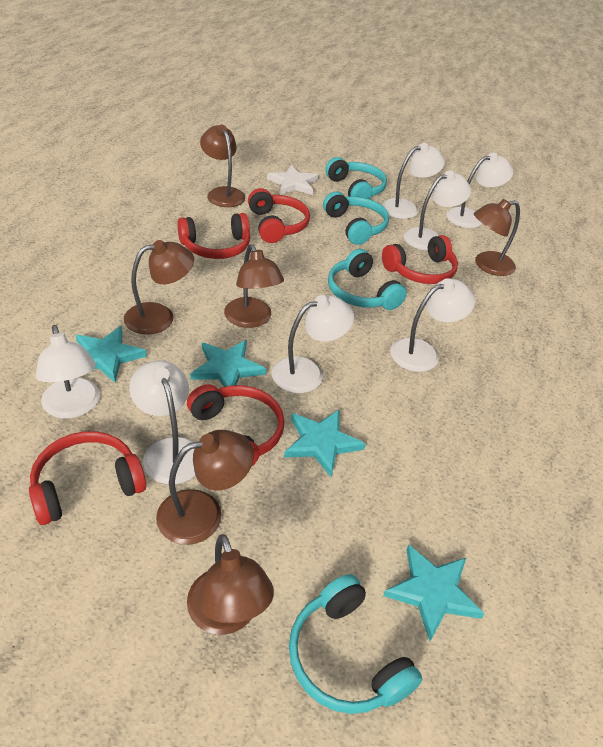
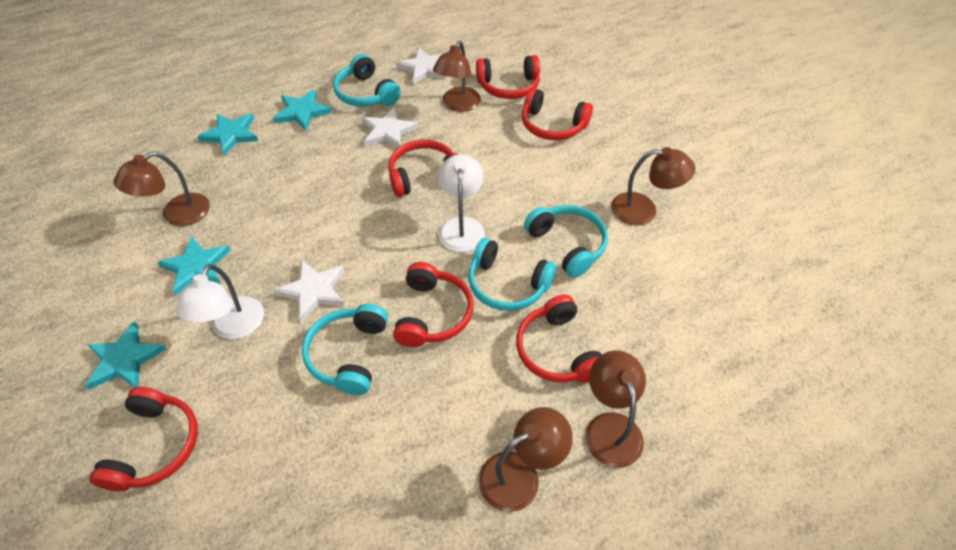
brown lamp: 6 -> 5
red headphones: 5 -> 6
white lamp: 7 -> 2
white star: 1 -> 3

